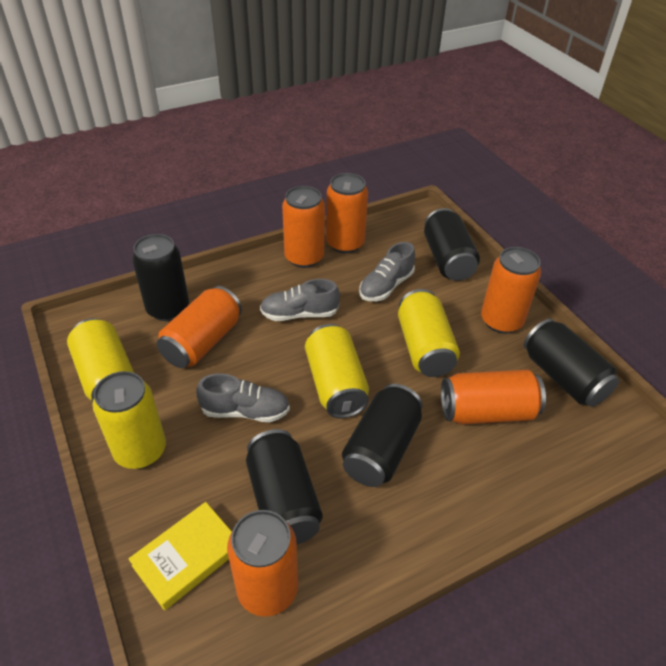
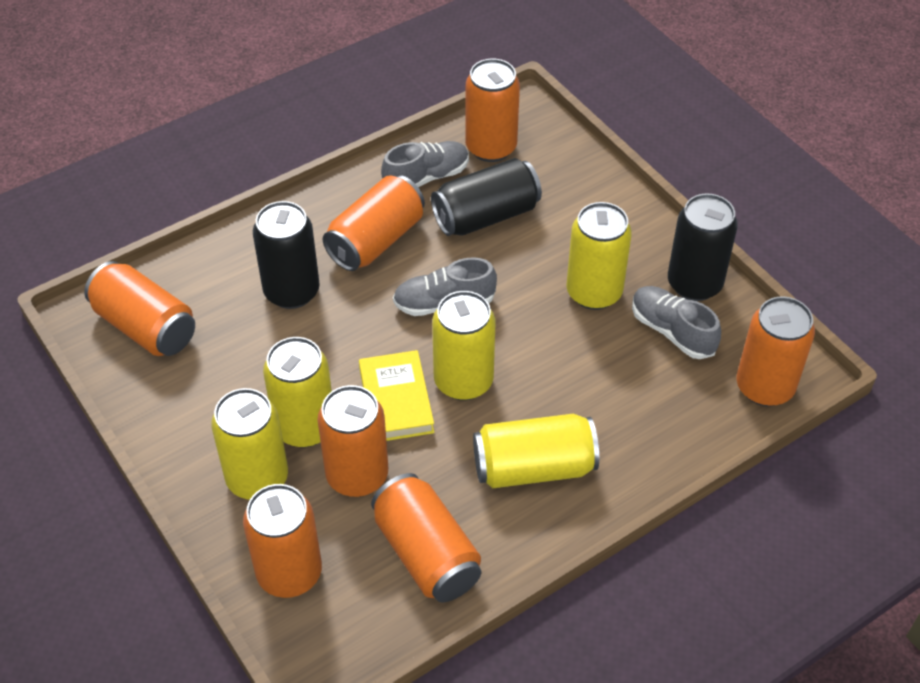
black can: 5 -> 3
orange can: 6 -> 7
yellow can: 4 -> 5

